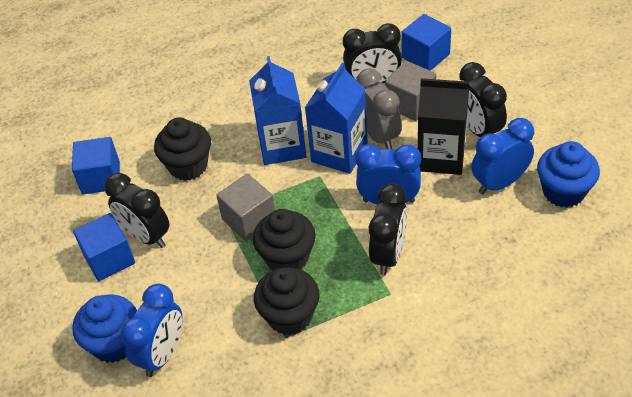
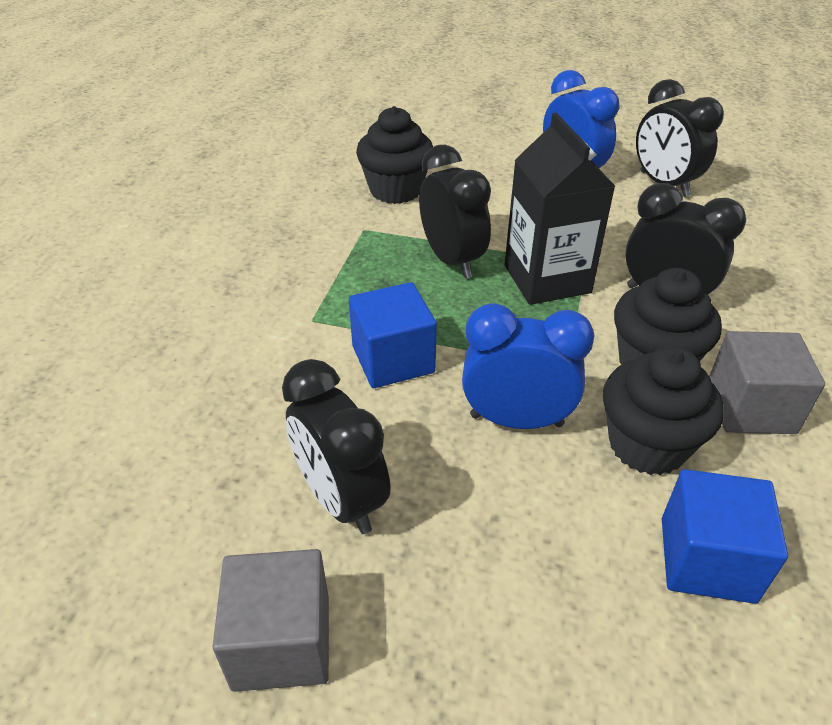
blue carton: 2 -> 0
blue clock: 3 -> 2
blue cube: 3 -> 2
blue cupcake: 2 -> 0
grey clock: 1 -> 0

